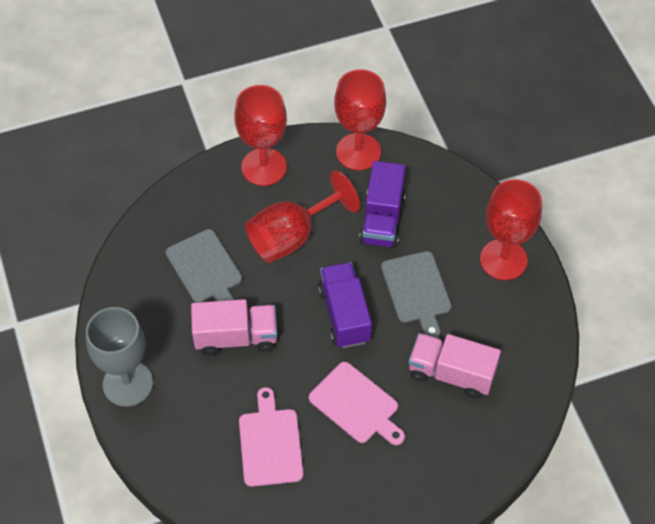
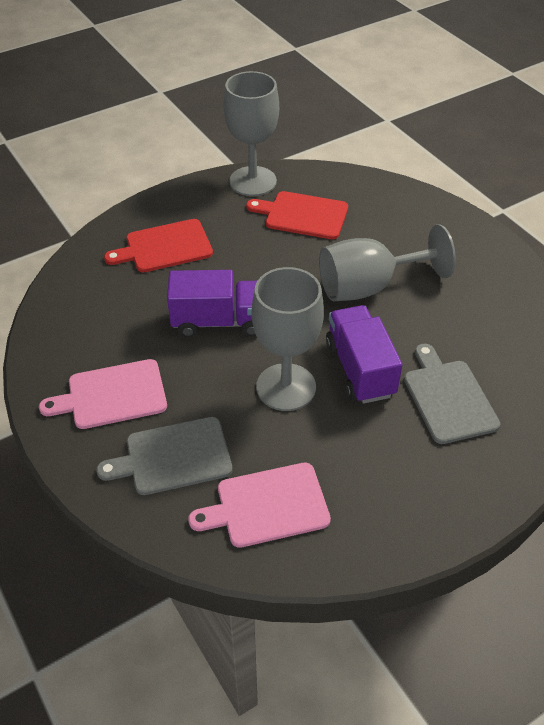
grey goblet: 1 -> 3
pink truck: 2 -> 0
red cutting board: 0 -> 2
red goblet: 4 -> 0

